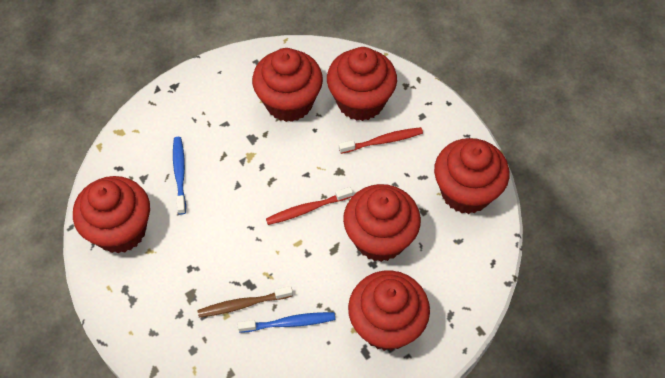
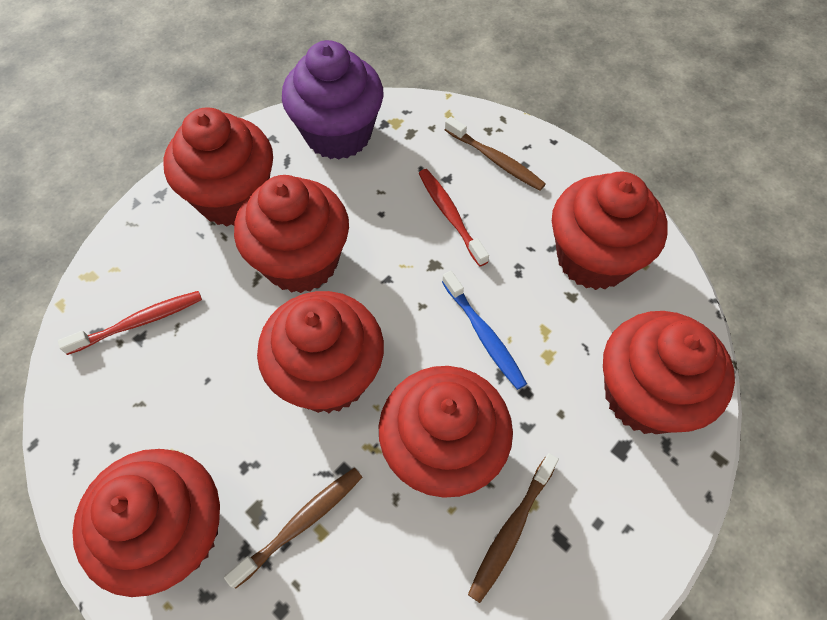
blue toothbrush: 2 -> 1
brown toothbrush: 1 -> 3
purple cupcake: 0 -> 1
red cupcake: 6 -> 7

